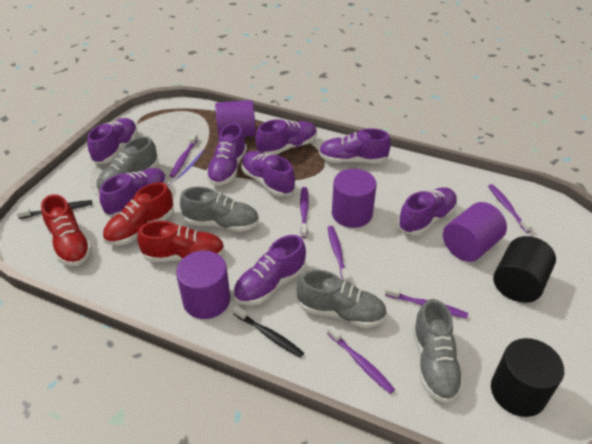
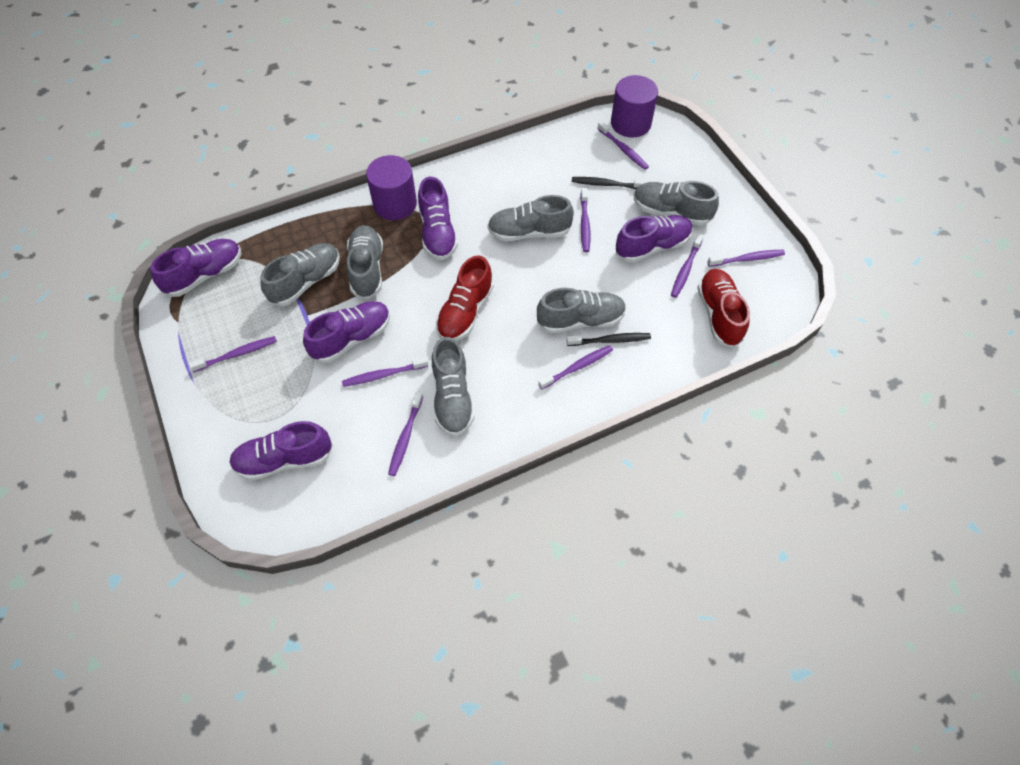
black cylinder: 2 -> 0
grey shoe: 4 -> 6
purple cylinder: 4 -> 2
purple shoe: 8 -> 5
purple toothbrush: 6 -> 8
red shoe: 3 -> 2

